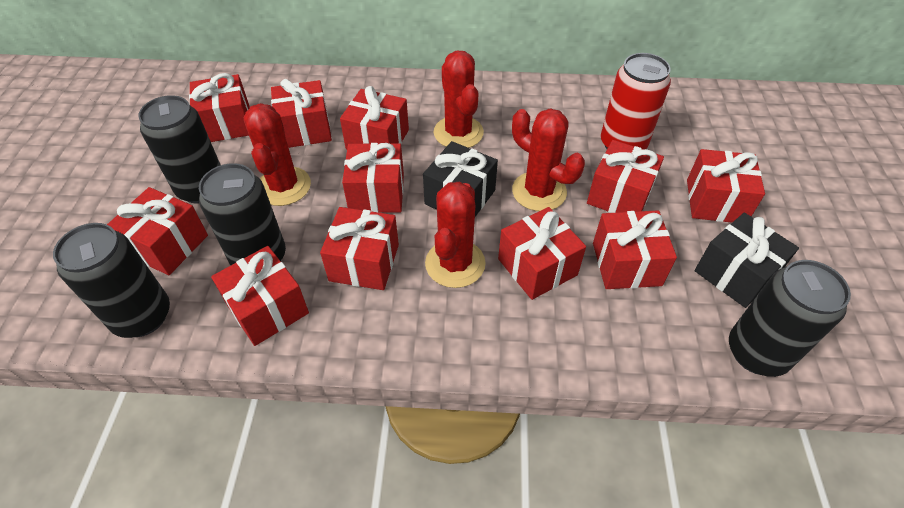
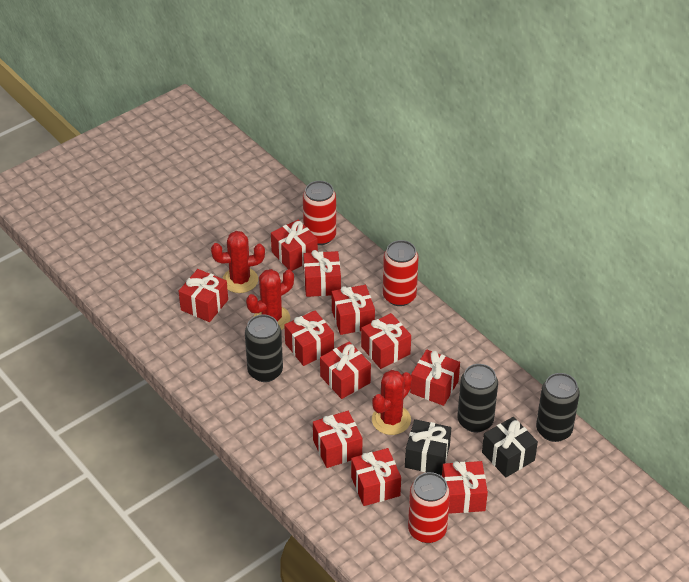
black can: 4 -> 3
red cactus: 4 -> 3
red can: 1 -> 3

